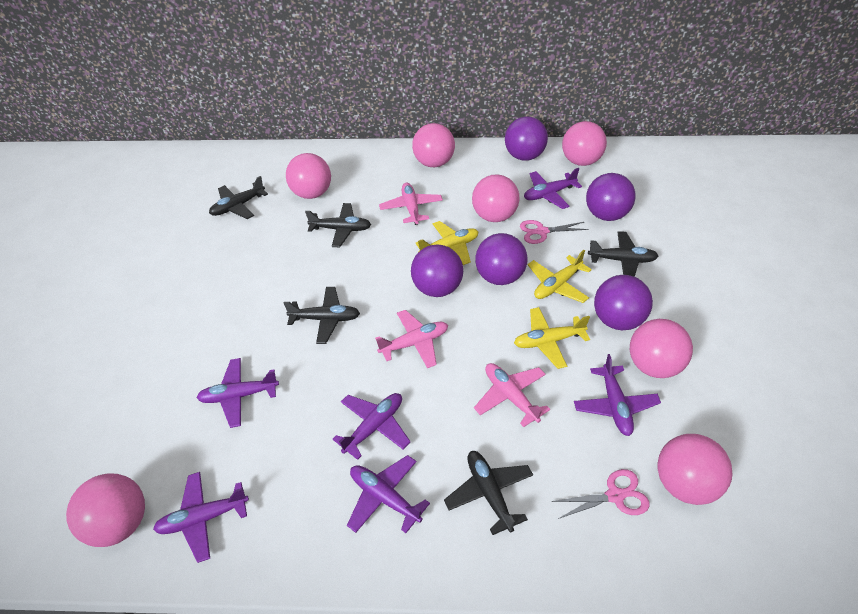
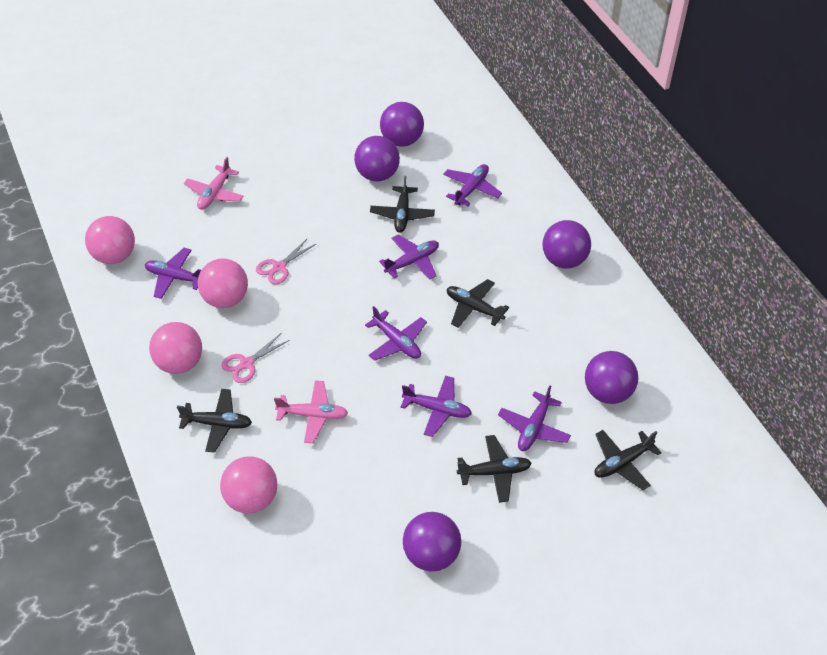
pink ball: 7 -> 4
pink plane: 3 -> 2
yellow plane: 3 -> 0

